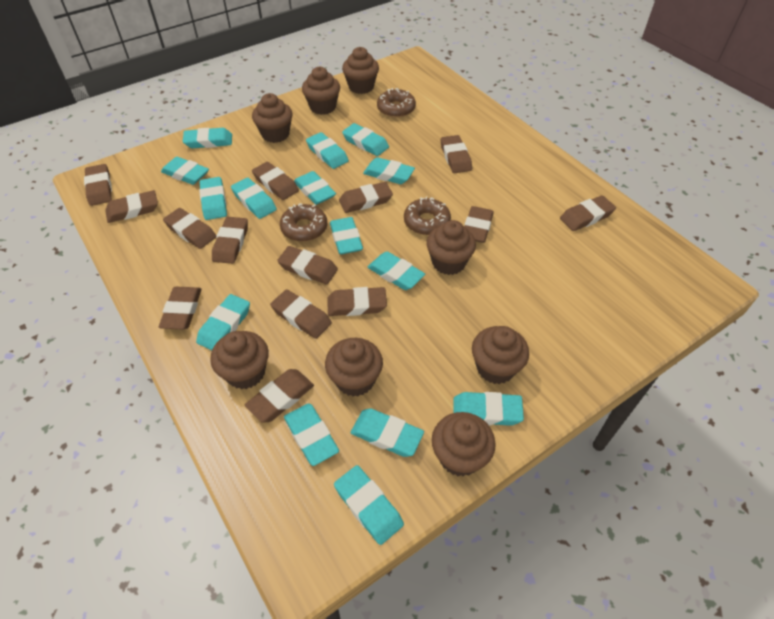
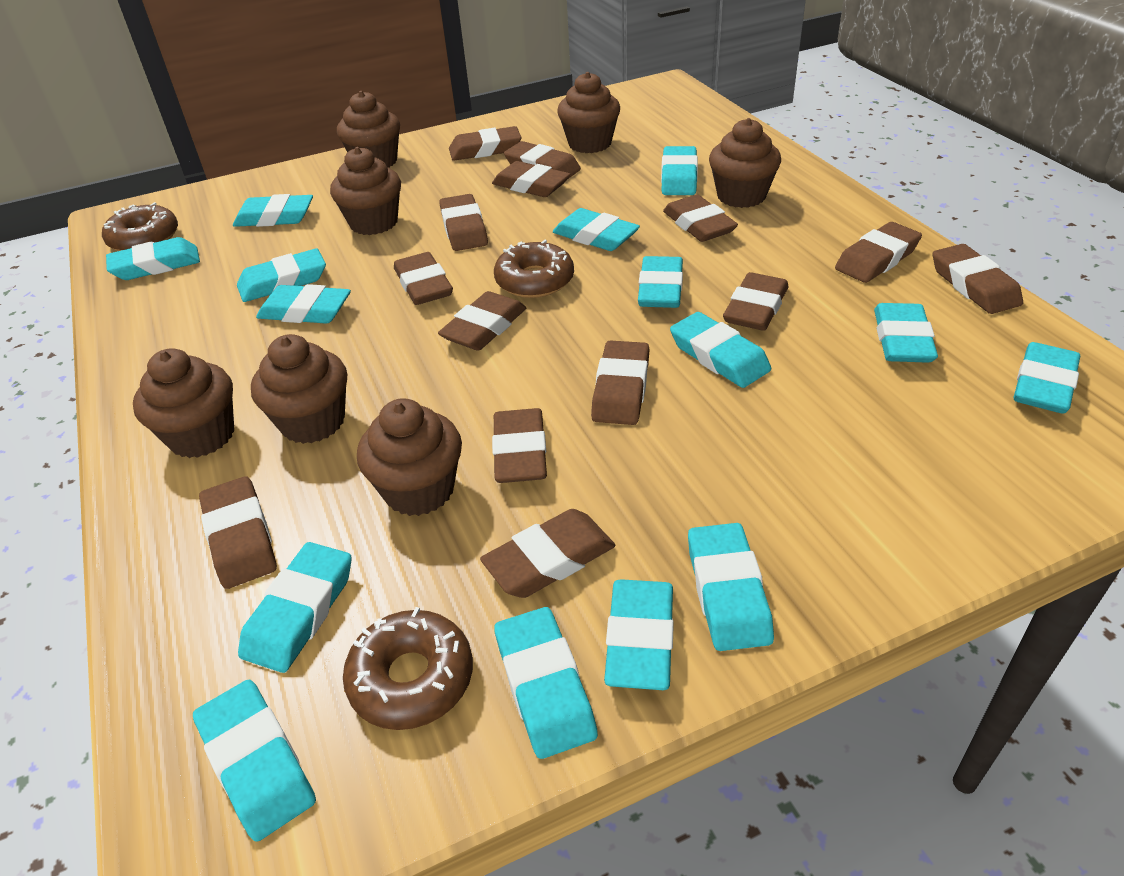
brown cupcake: 8 -> 7

